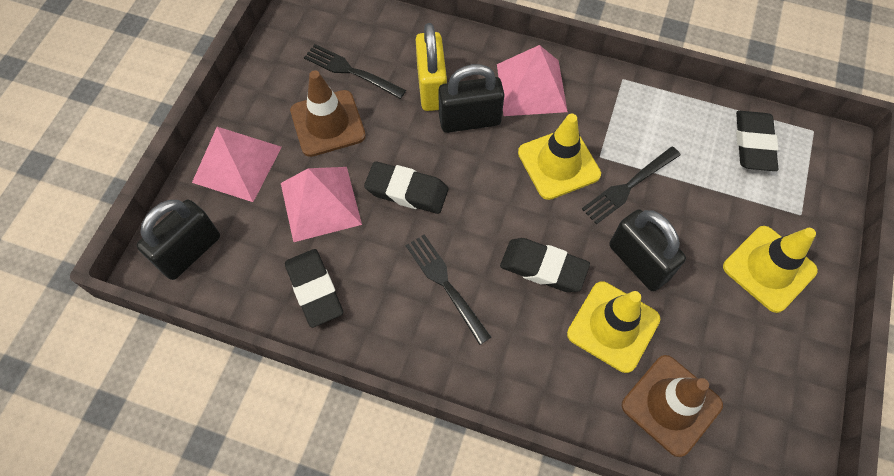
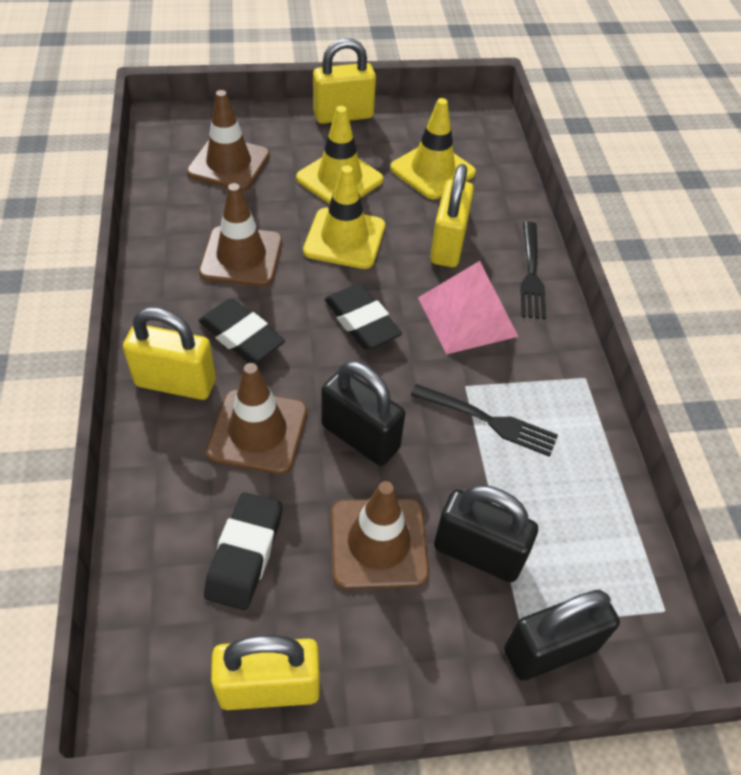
black eraser: 4 -> 3
black fork: 3 -> 2
brown traffic cone: 2 -> 4
pink pyramid: 3 -> 1
yellow padlock: 1 -> 4

